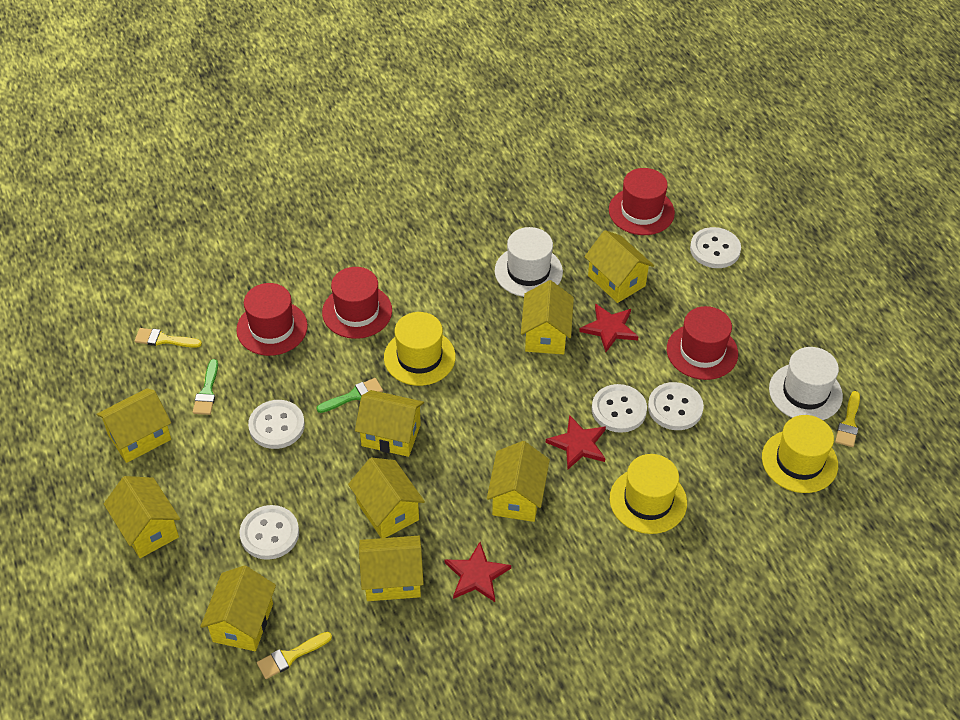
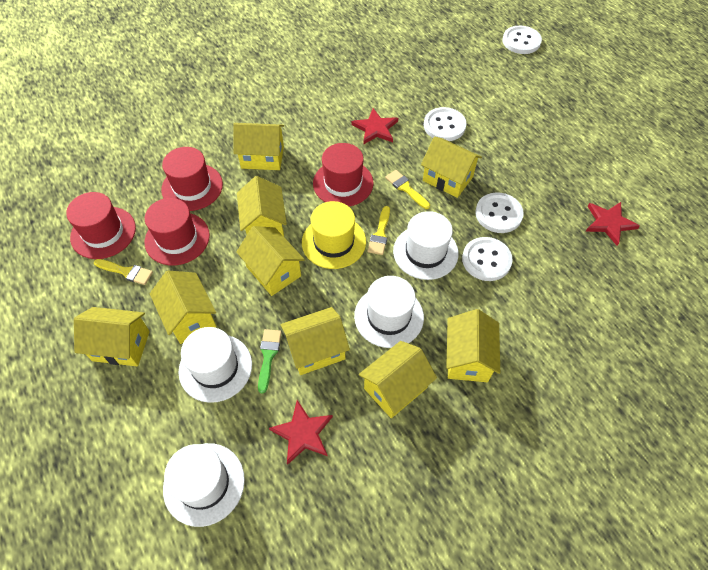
green brush: 2 -> 1
white button: 5 -> 4
white hat: 2 -> 4
yellow hat: 3 -> 1

